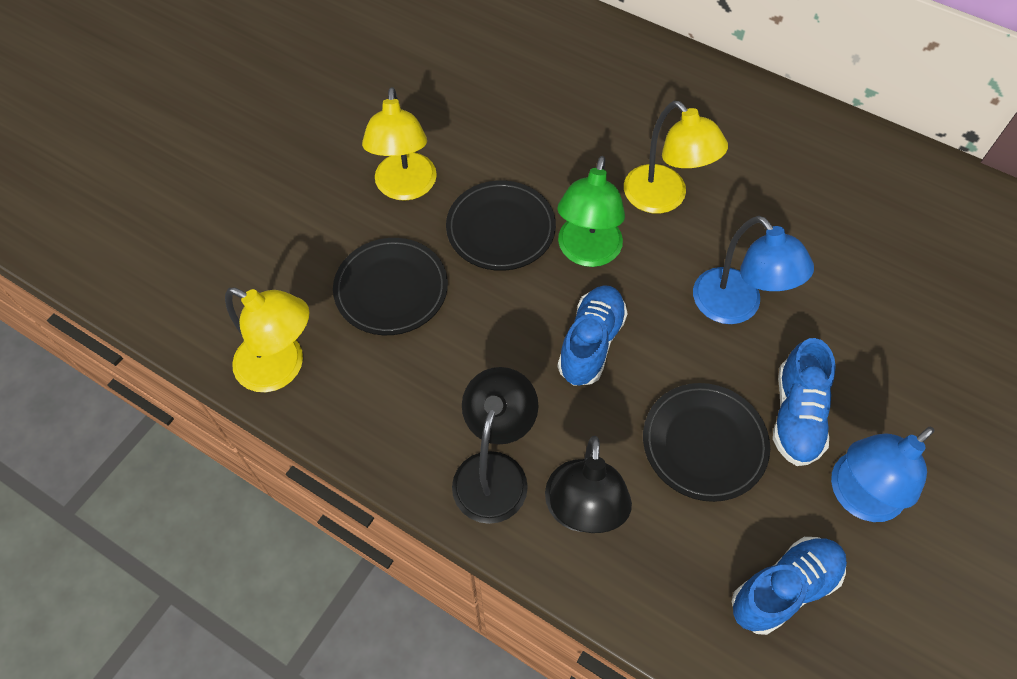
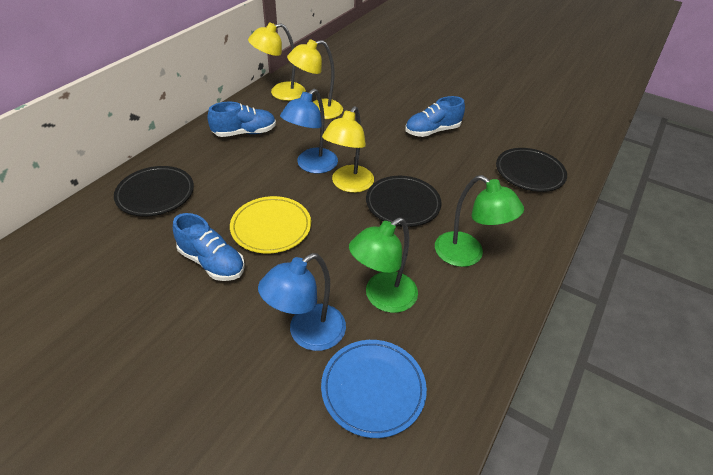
black lamp: 2 -> 0
blue plate: 0 -> 1
green lamp: 1 -> 2
yellow plate: 0 -> 1

